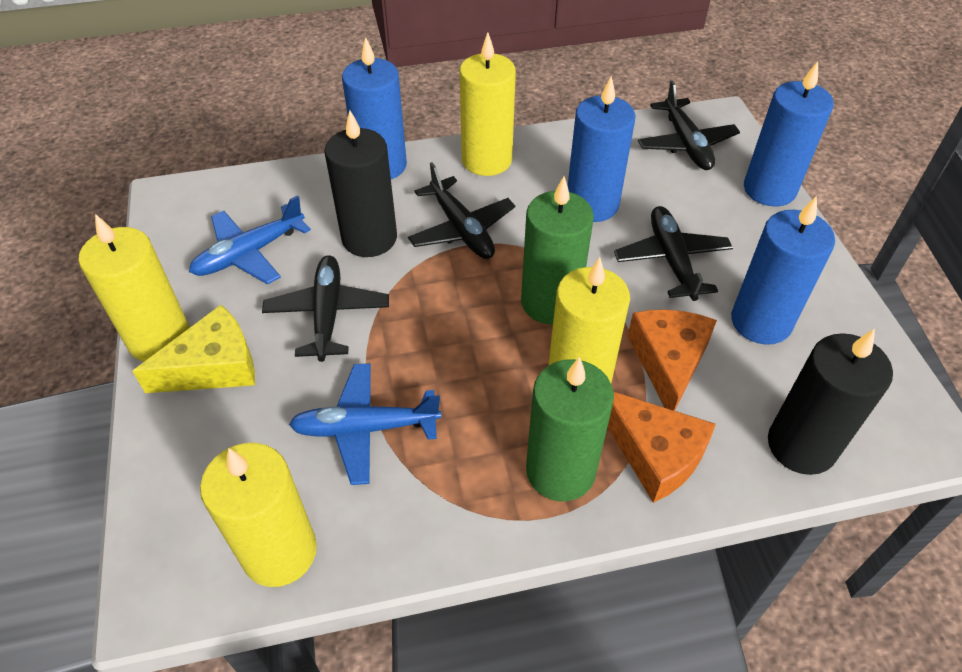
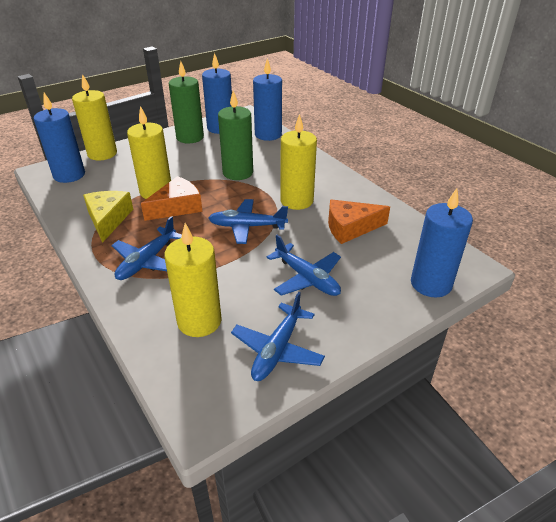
black candle: 2 -> 0
black plane: 4 -> 0
blue plane: 2 -> 4

